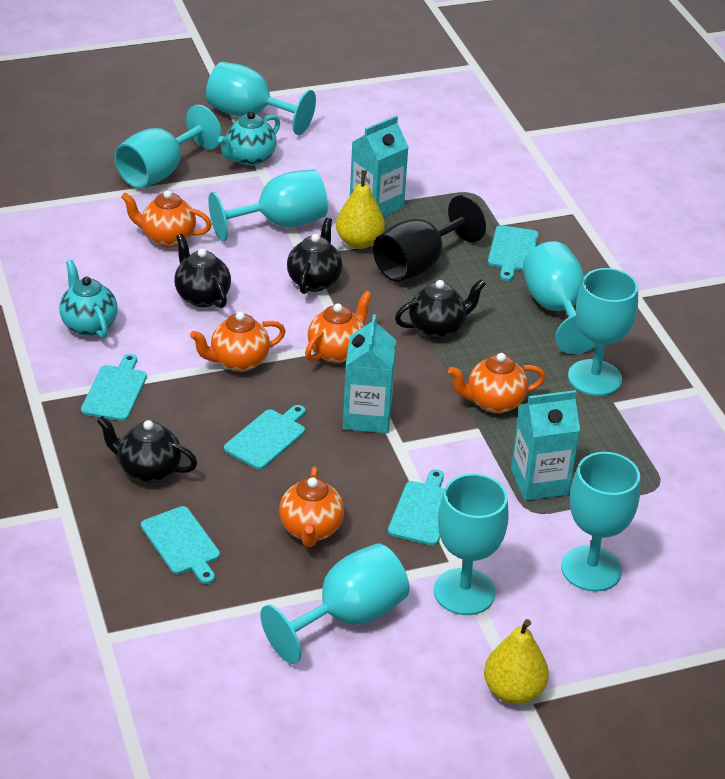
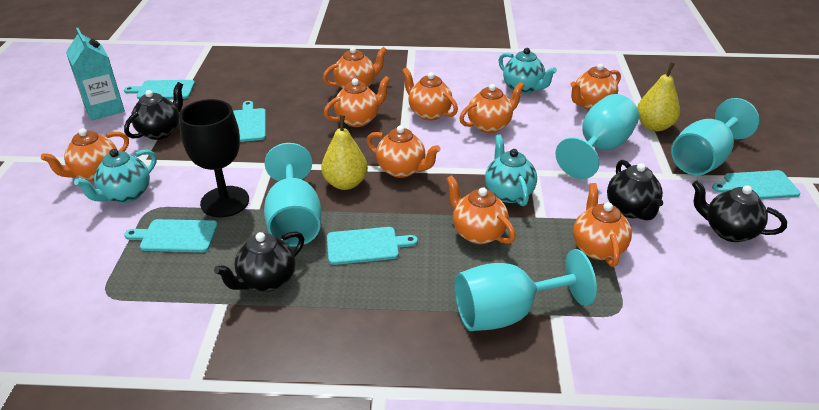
orange teapot: 5 -> 9
turquoise carton: 3 -> 1
turquoise goblet: 8 -> 4
turquoise teapot: 2 -> 3

